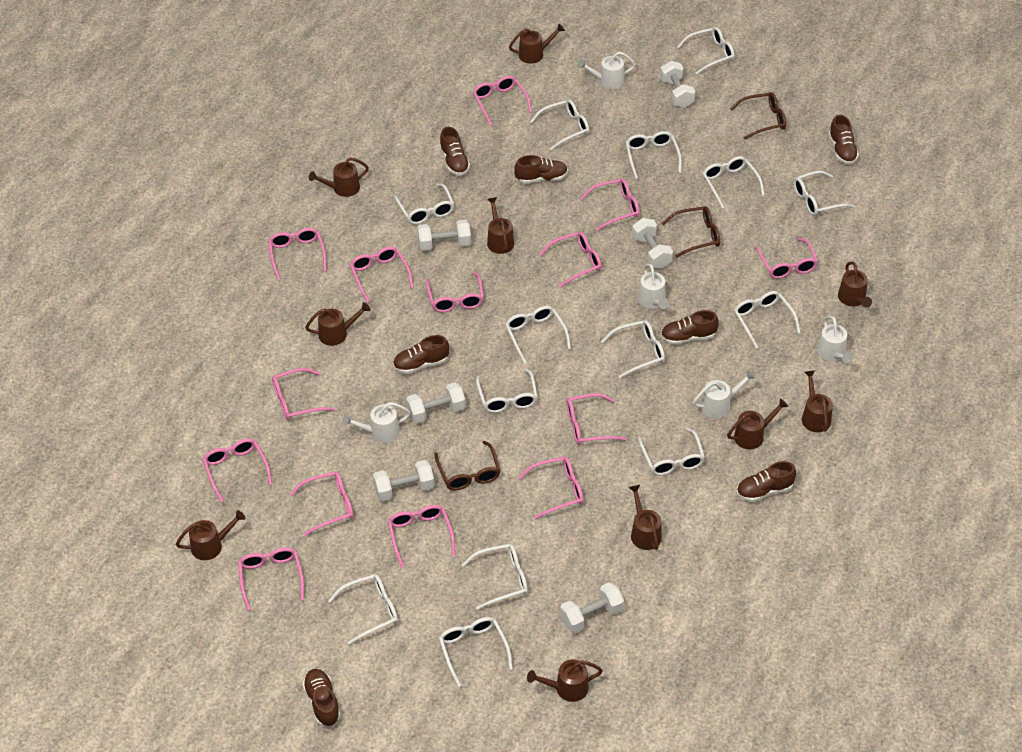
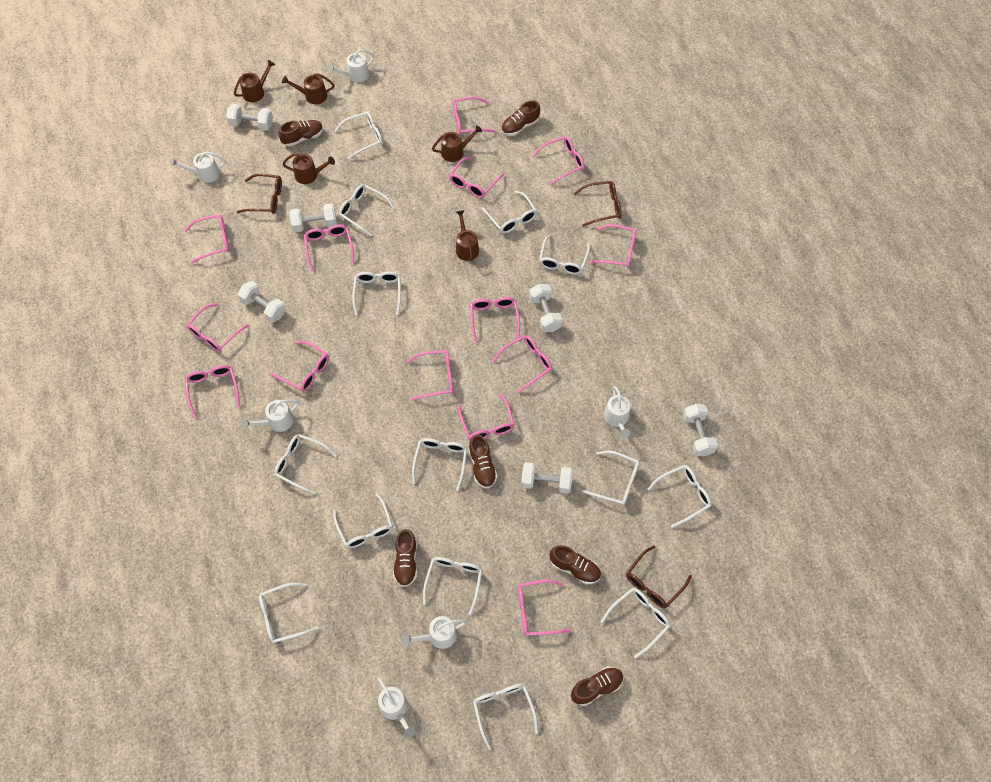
brown shoe: 7 -> 6
brown watering can: 10 -> 5
white watering can: 5 -> 6

